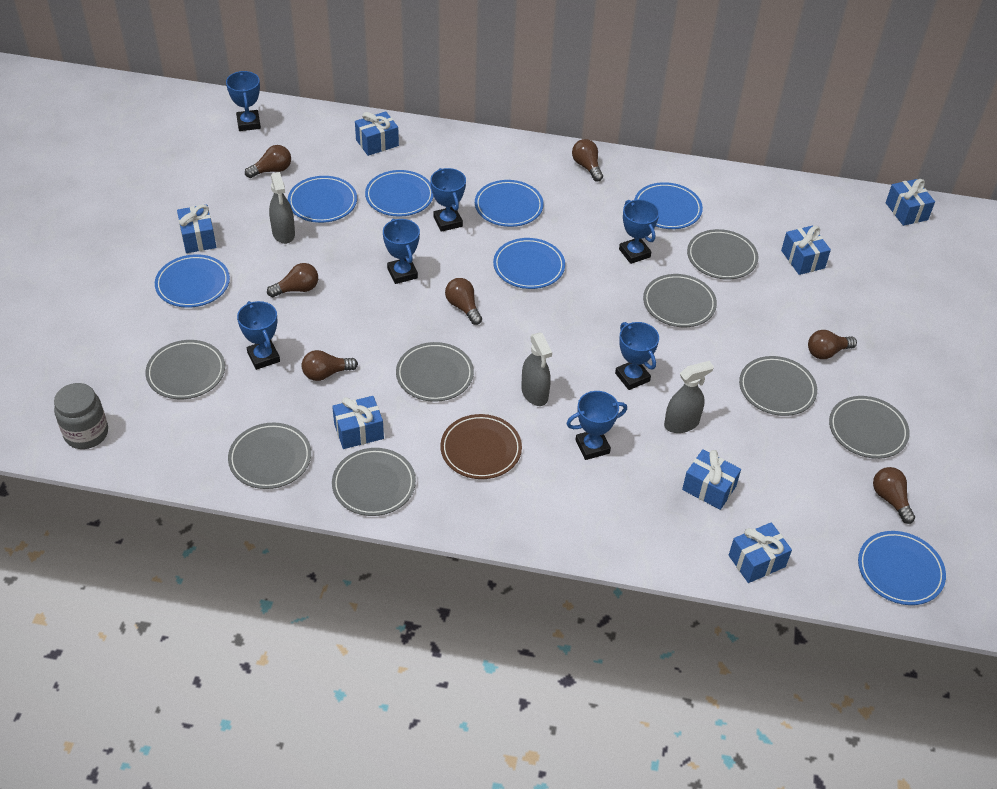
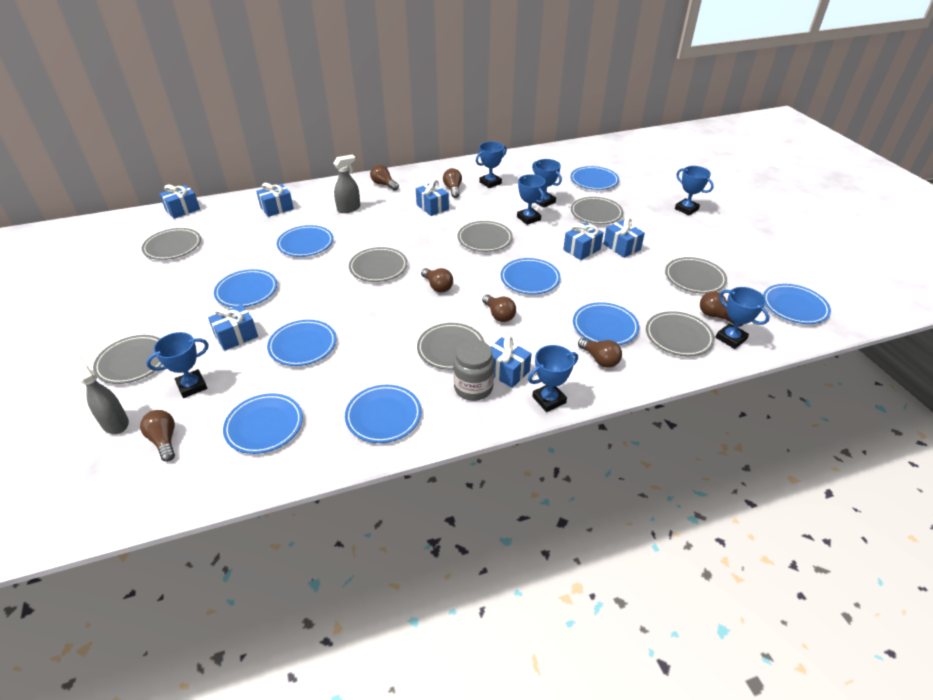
blue plate: 7 -> 9
brown plate: 1 -> 0
grey spray bottle: 3 -> 2

